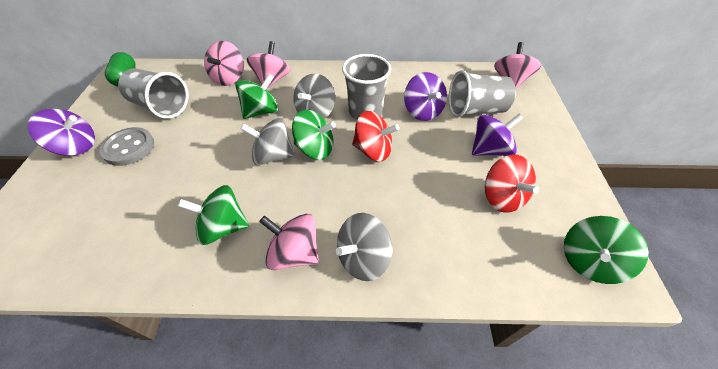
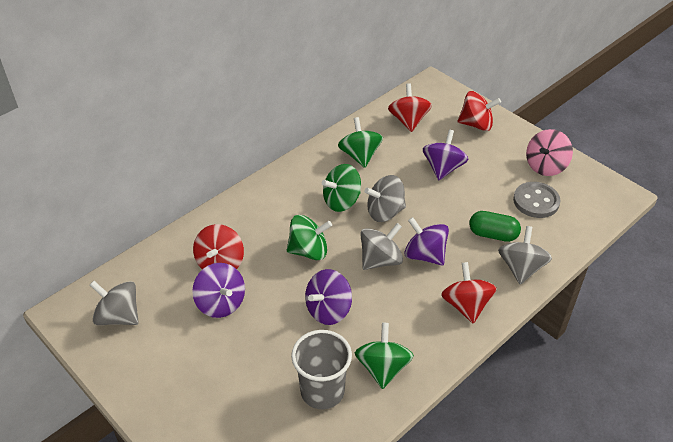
grey cup: 3 -> 1
grey spinning top: 3 -> 4
pink spinning top: 4 -> 1
purple spinning top: 3 -> 4
red spinning top: 2 -> 4

